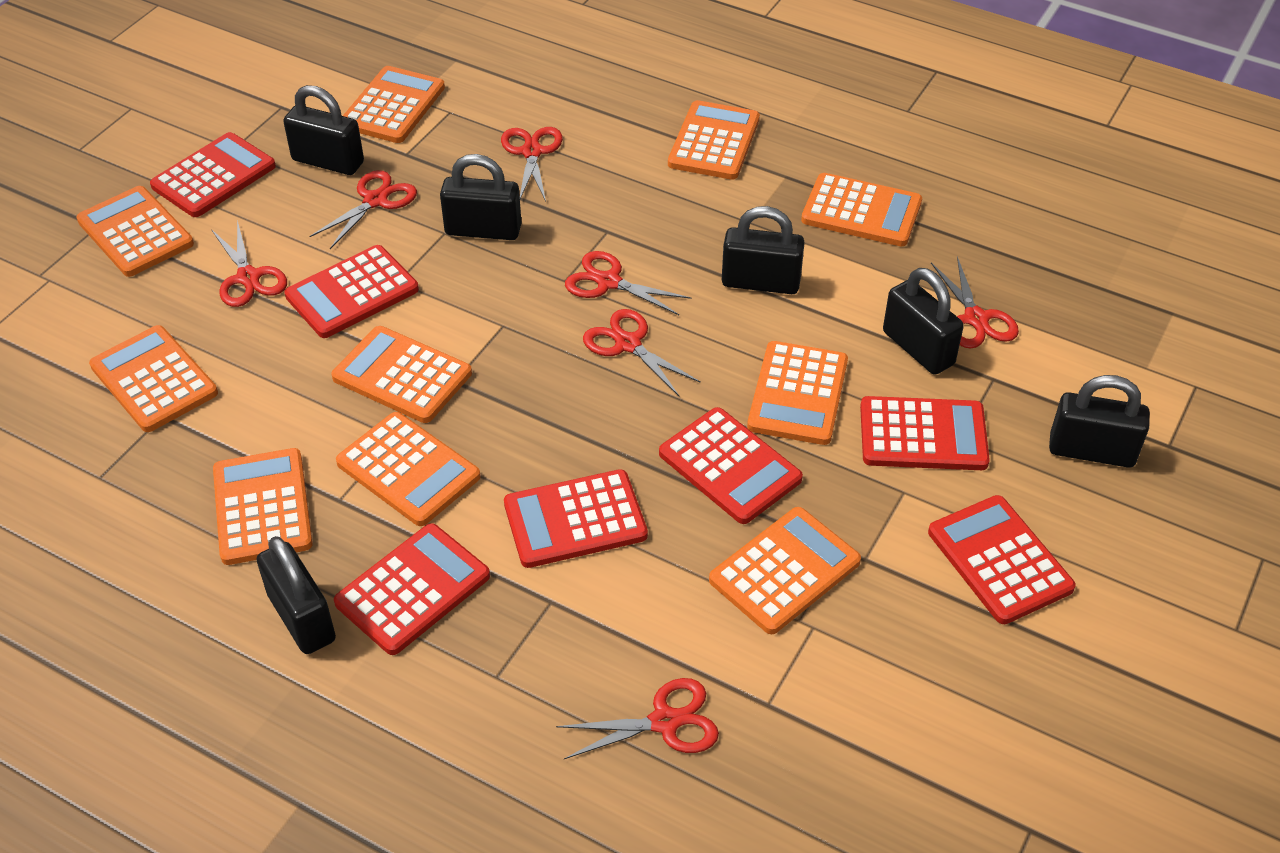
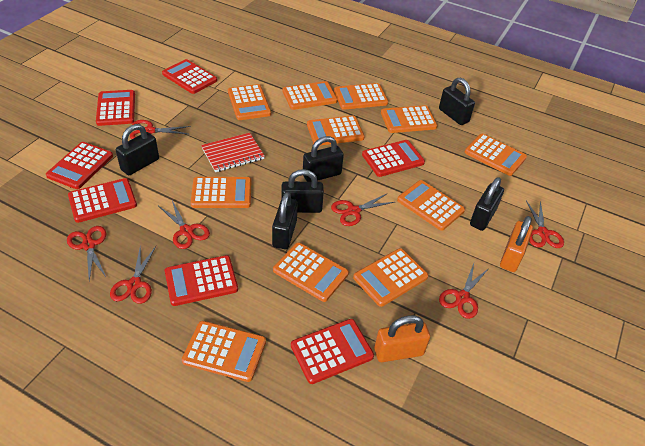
orange calculator: 10 -> 11
orange padlock: 0 -> 2
red notebook: 0 -> 1

